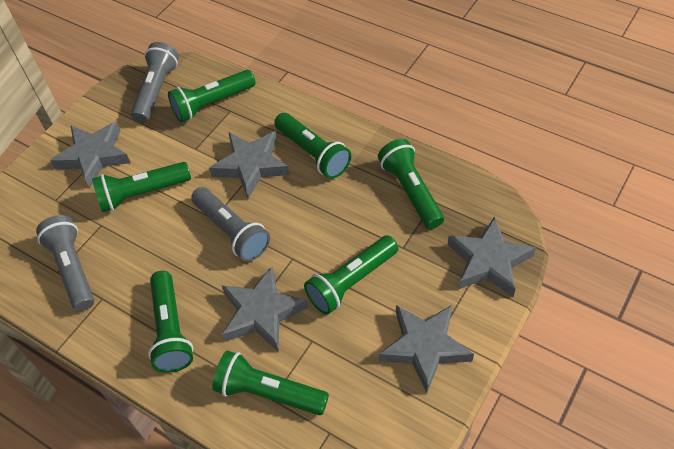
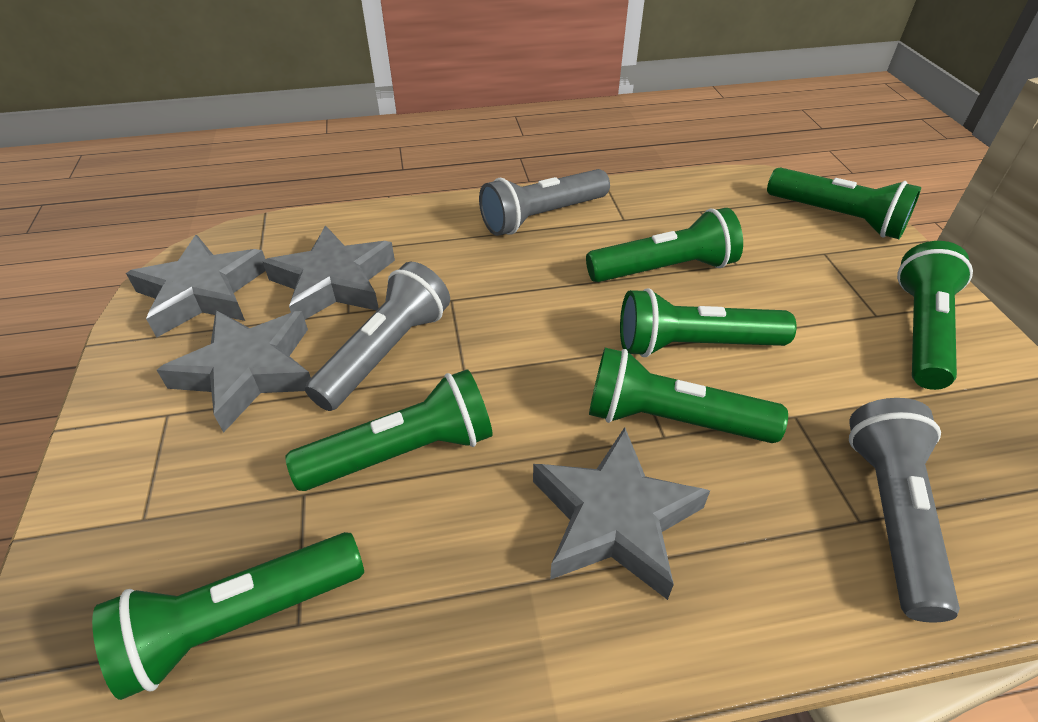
grey star: 5 -> 4

